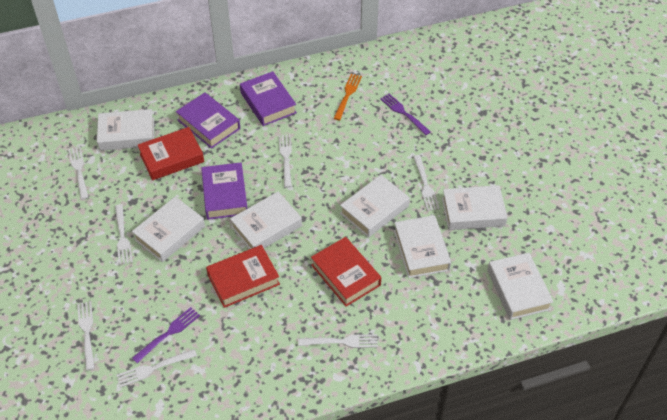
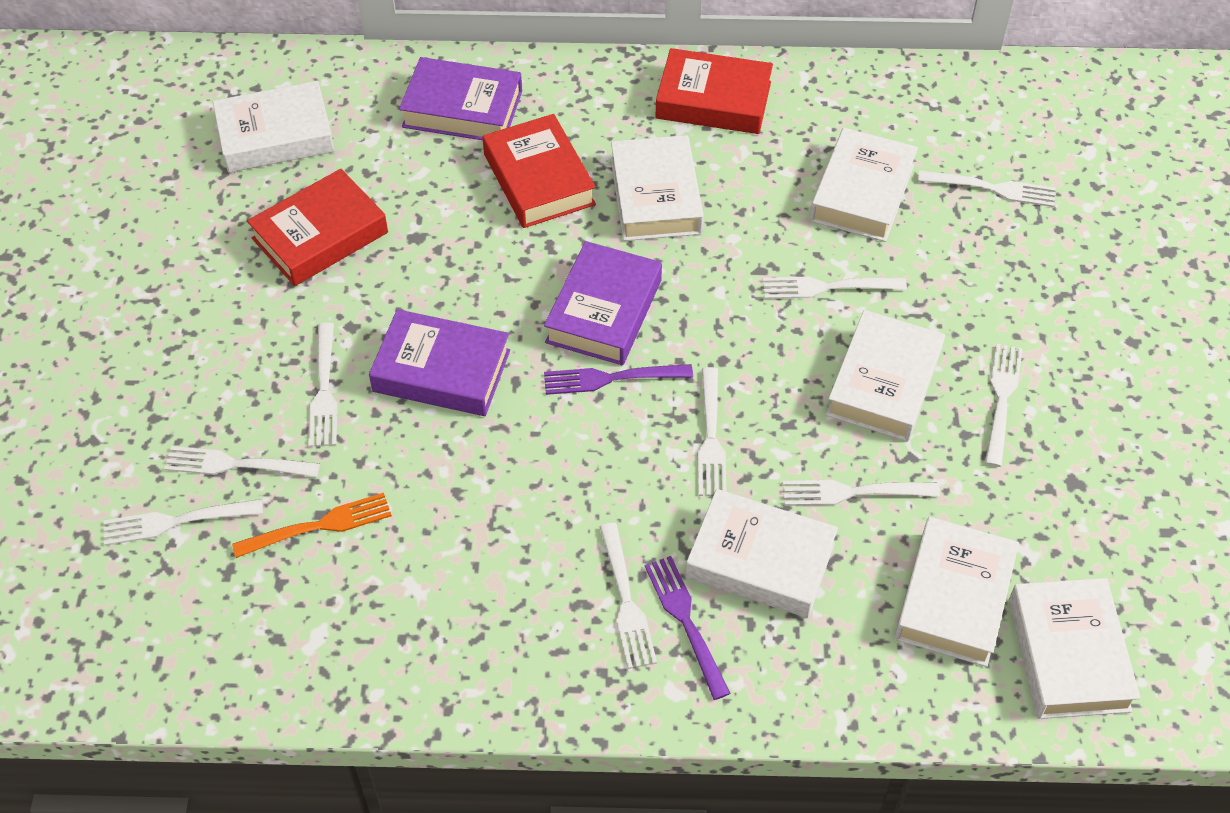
white fork: 7 -> 9

